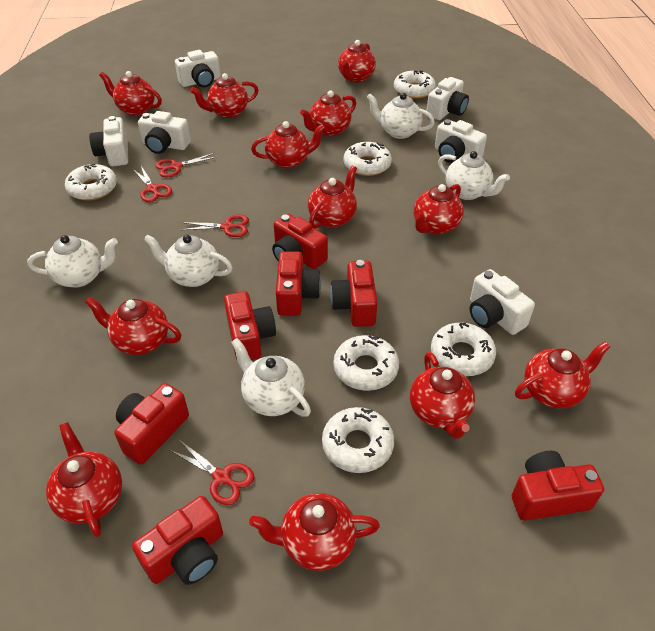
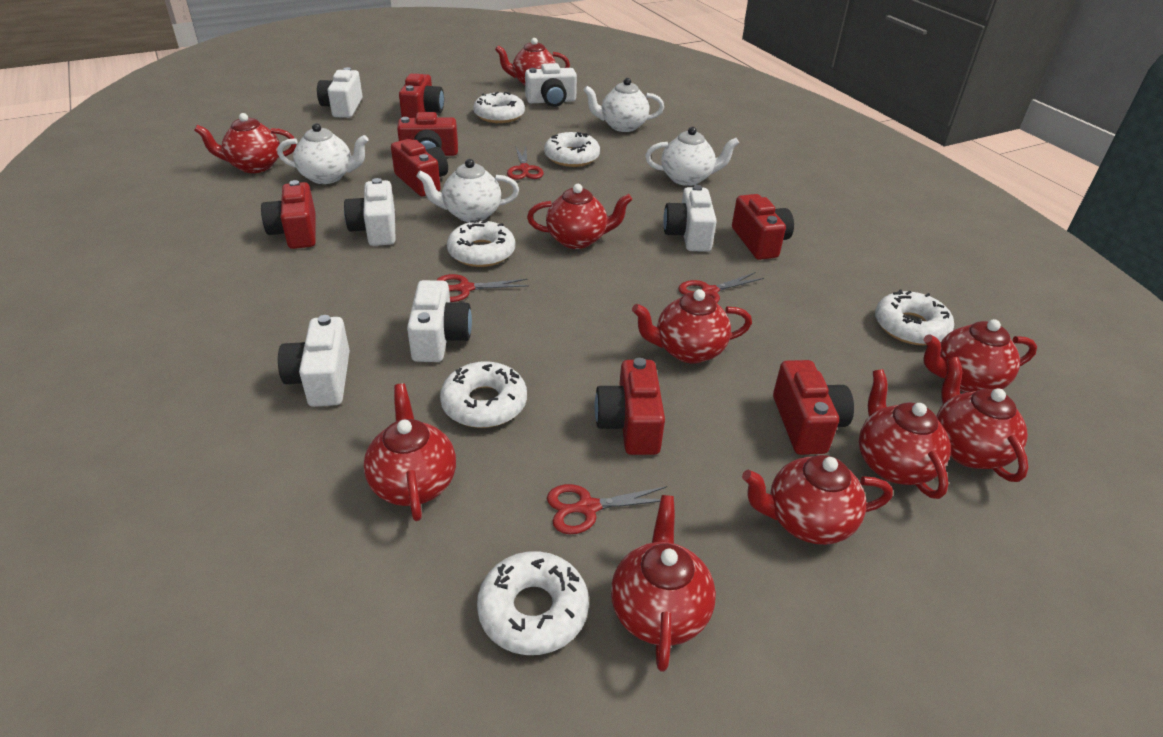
red teapot: 12 -> 10
white teapot: 5 -> 4

